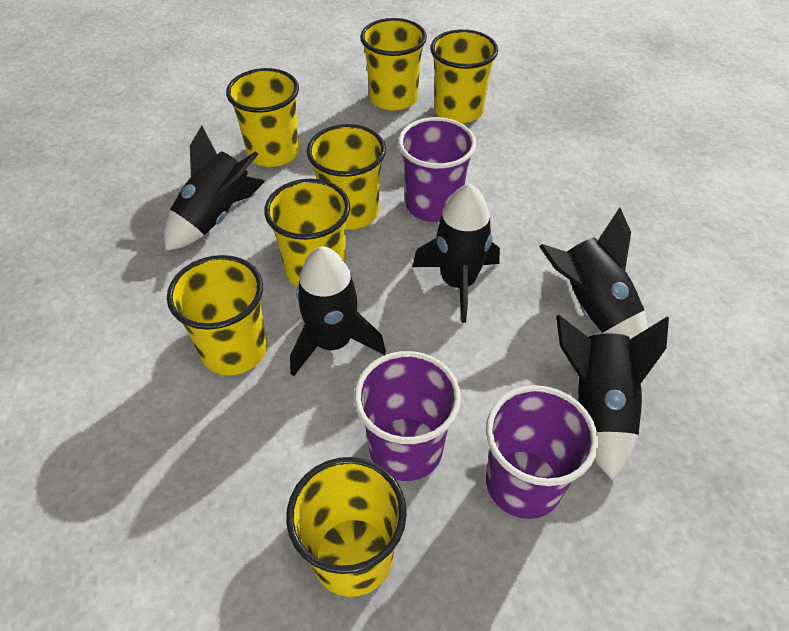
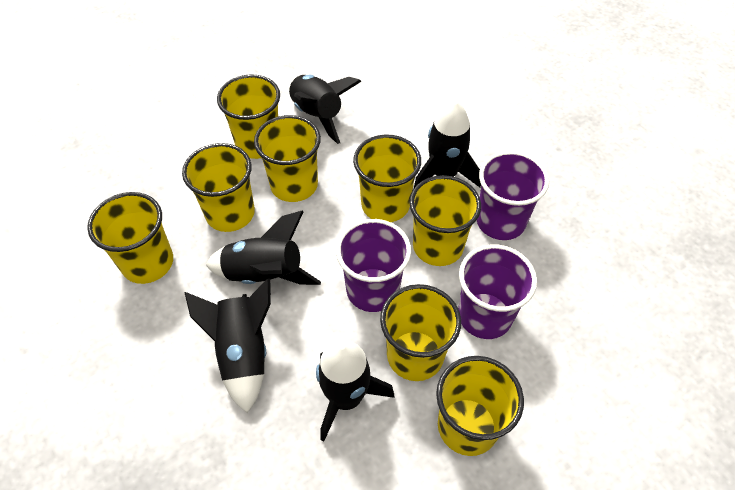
yellow cup: 7 -> 8

